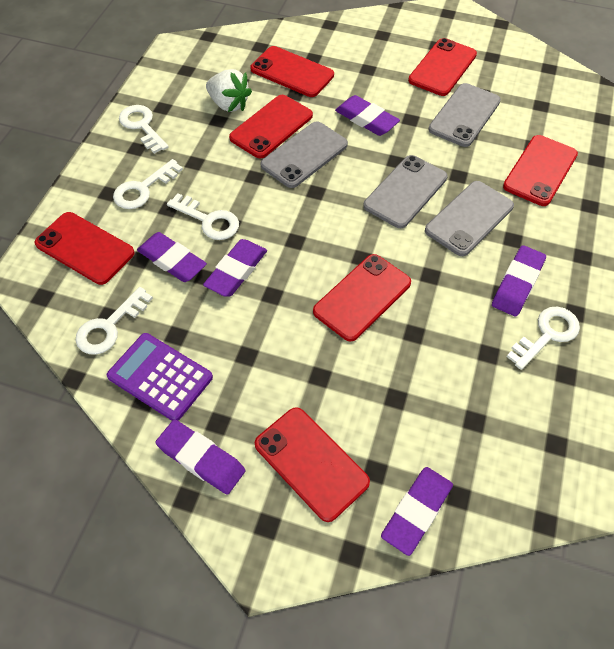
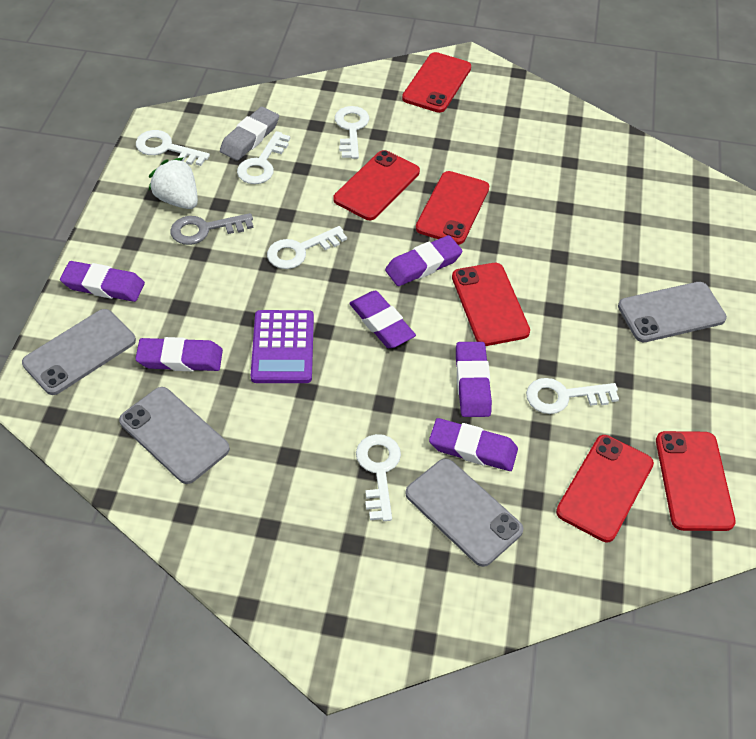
grey eraser: 0 -> 1
grey key: 0 -> 1
red phone: 7 -> 6
white key: 5 -> 6

